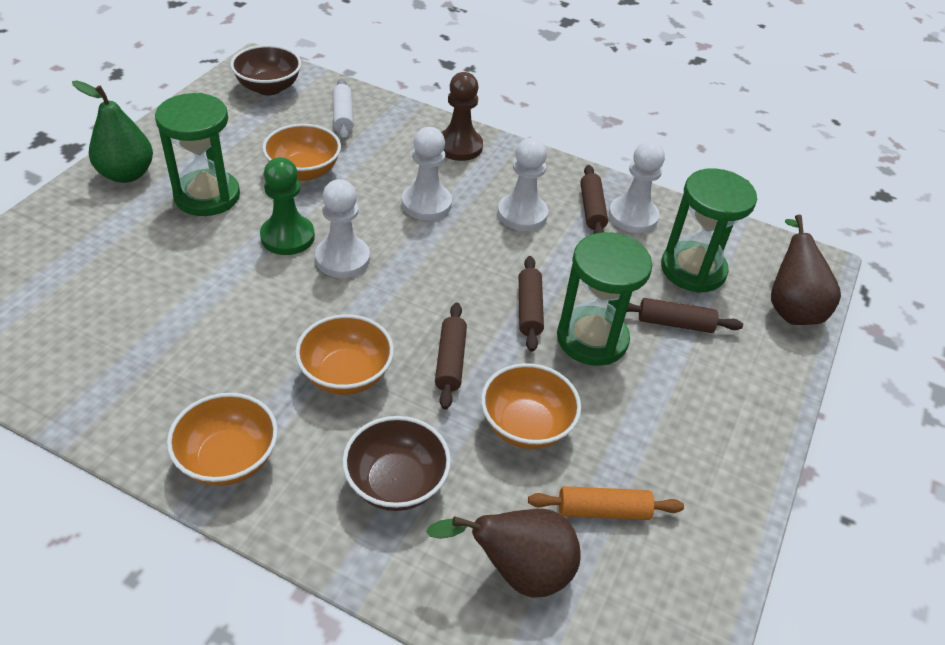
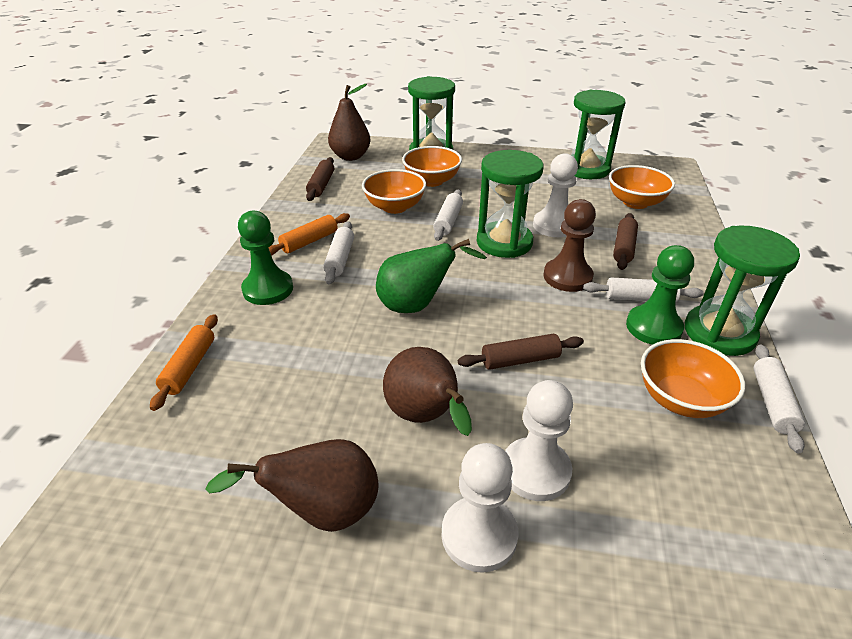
brown bowl: 2 -> 0
brown pear: 2 -> 3
brown rolling pin: 4 -> 3
green hourglass: 3 -> 4
green pawn: 1 -> 2
orange rolling pin: 1 -> 2
white pawn: 4 -> 3
white rolling pin: 1 -> 4

